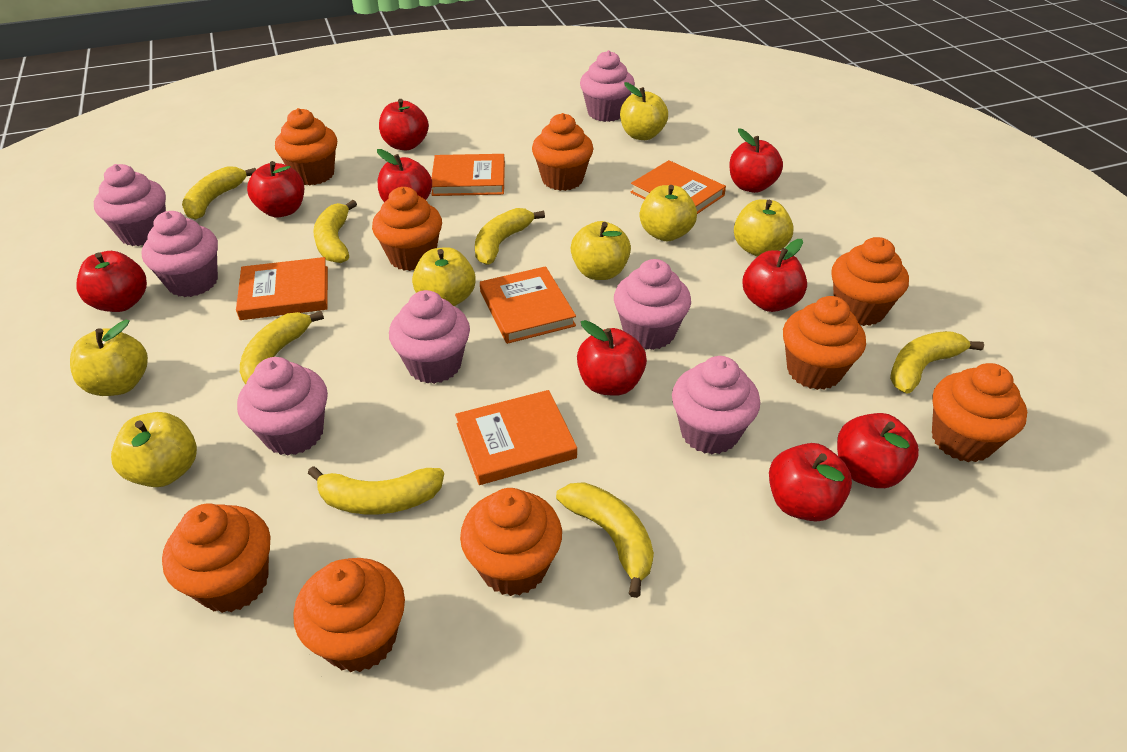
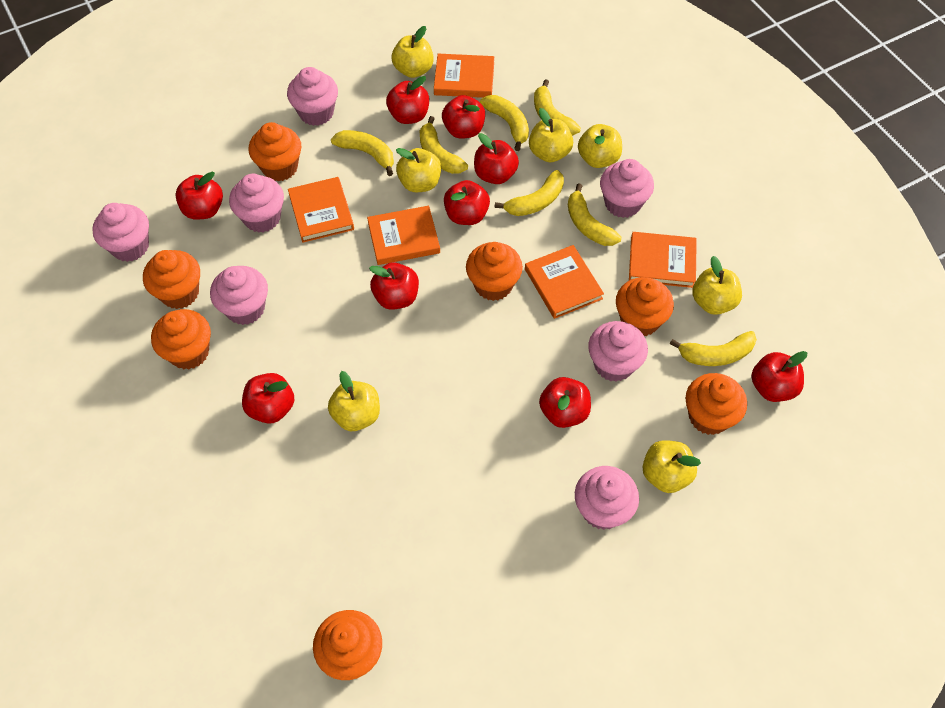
orange cupcake: 9 -> 7

